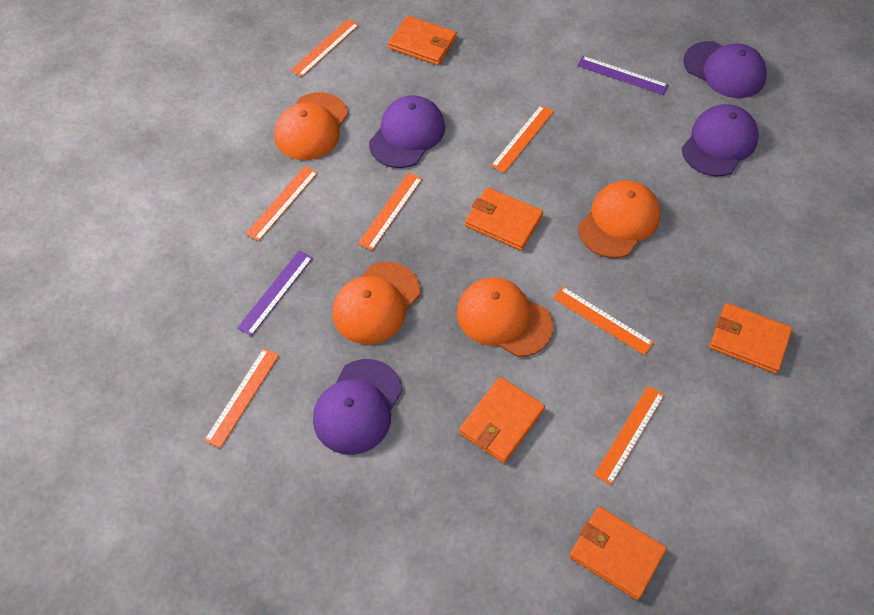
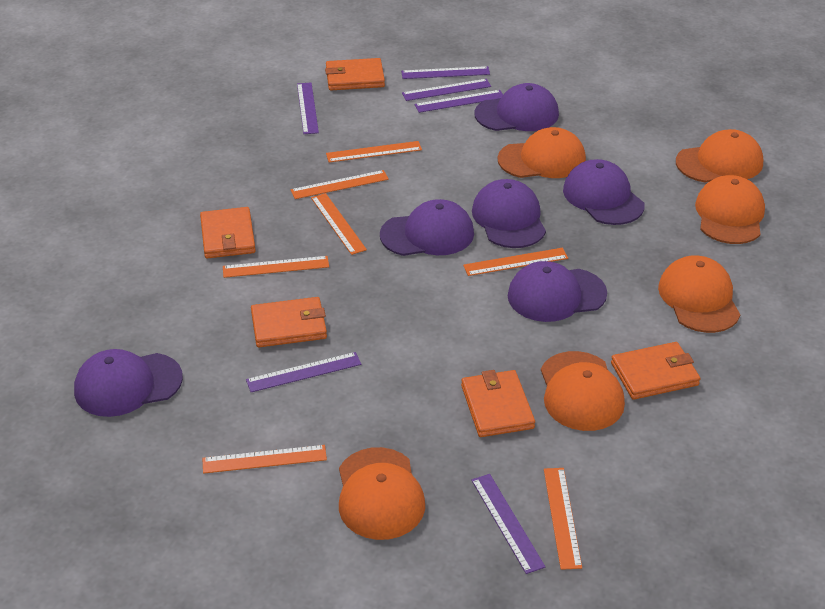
orange cap: 4 -> 6
purple cap: 4 -> 6
purple ruler: 2 -> 6

